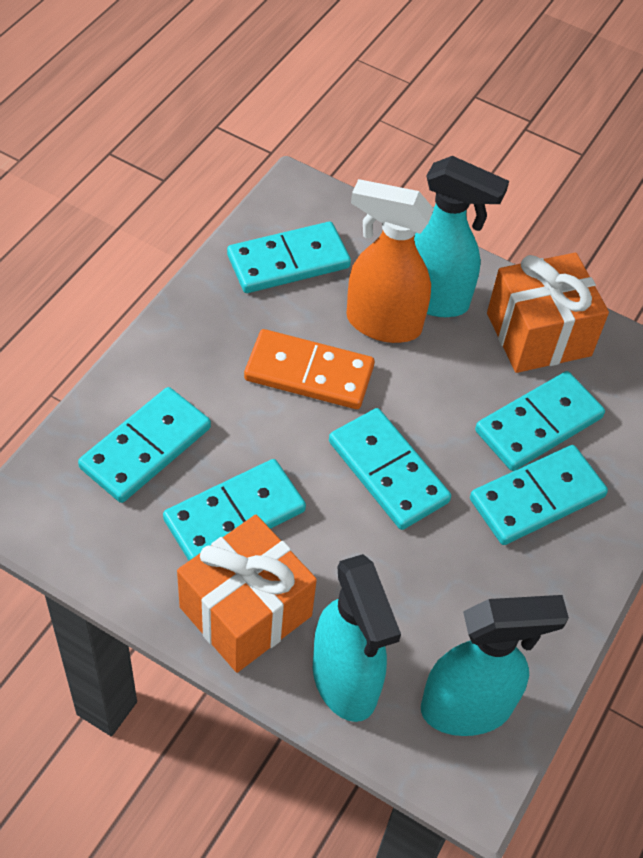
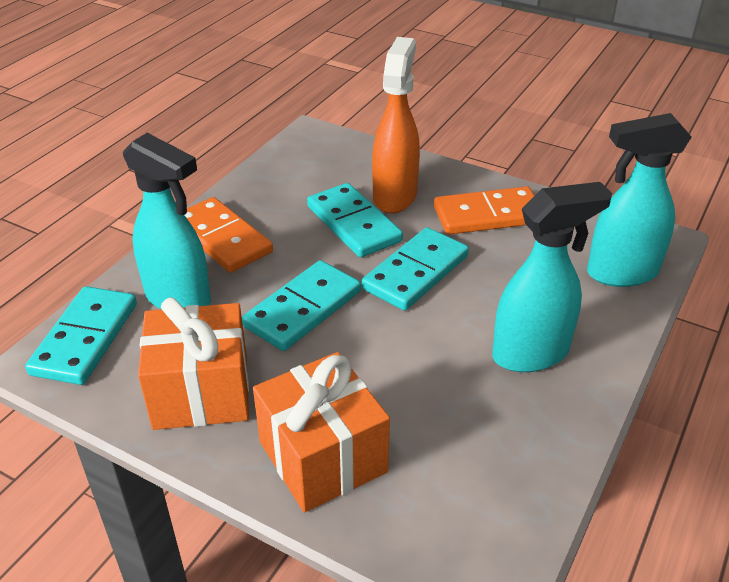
orange domino: 1 -> 2
turquoise domino: 6 -> 4

